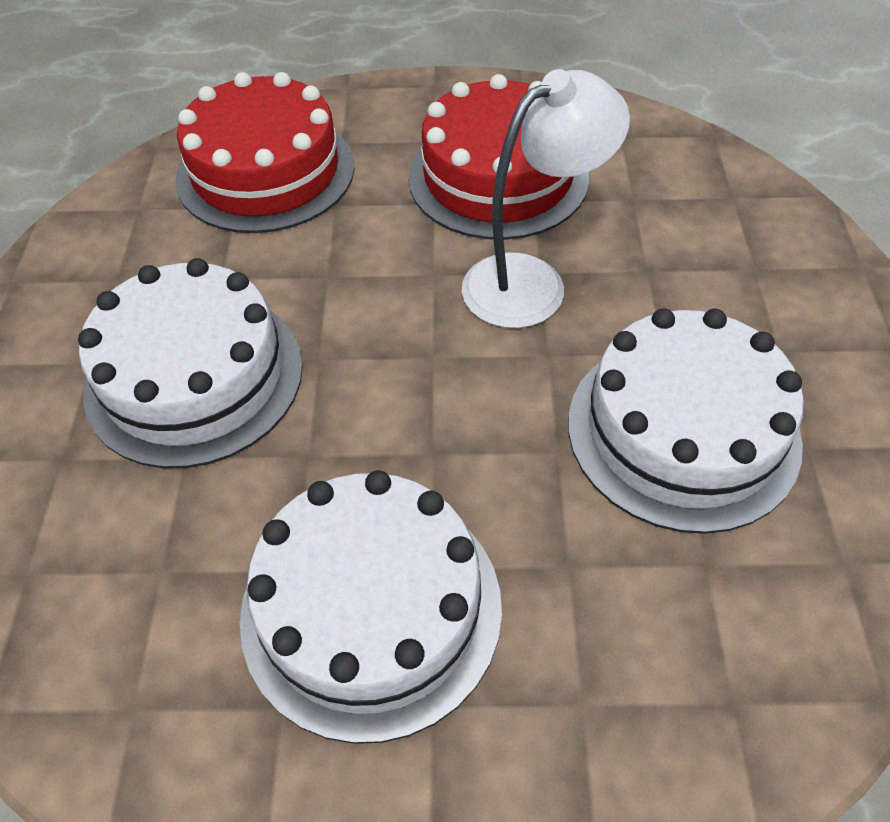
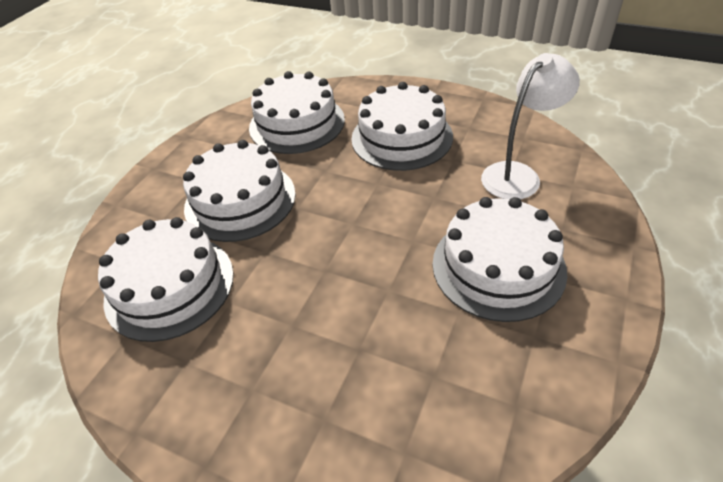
red cake: 2 -> 0
white cake: 3 -> 5

